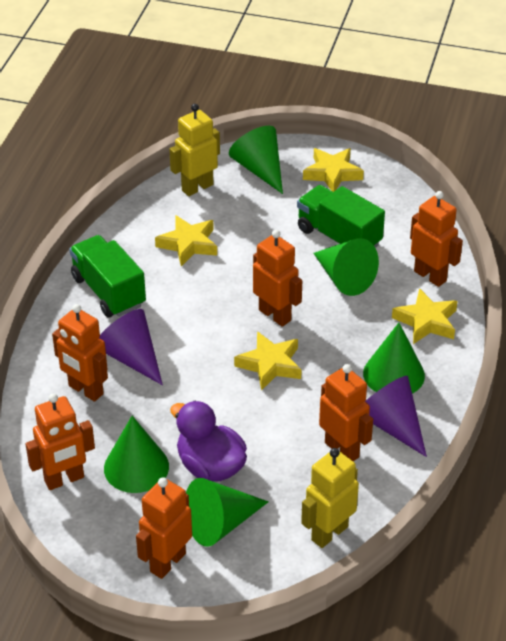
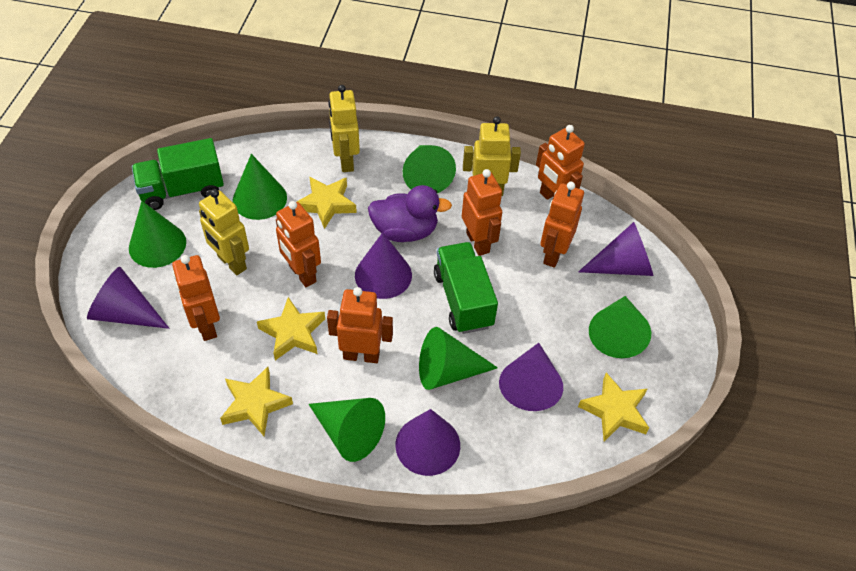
green cone: 5 -> 6
purple cone: 2 -> 5
yellow robot: 2 -> 3

